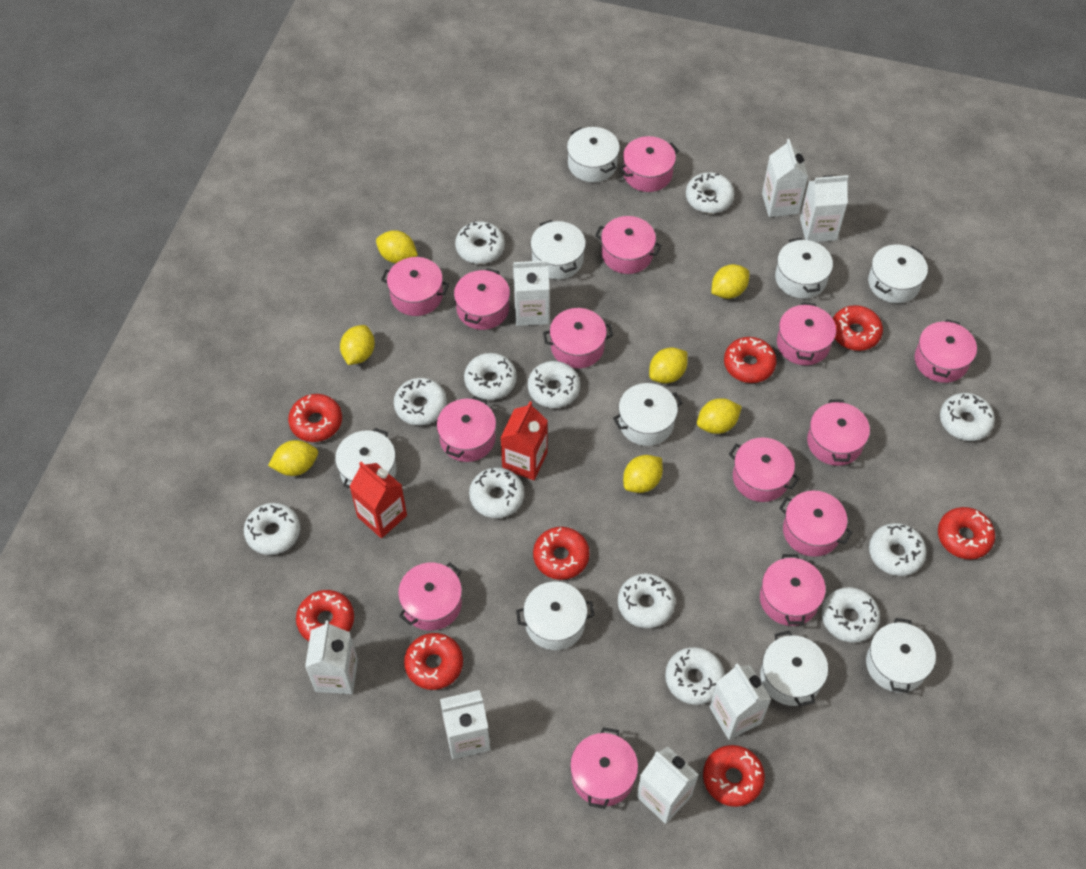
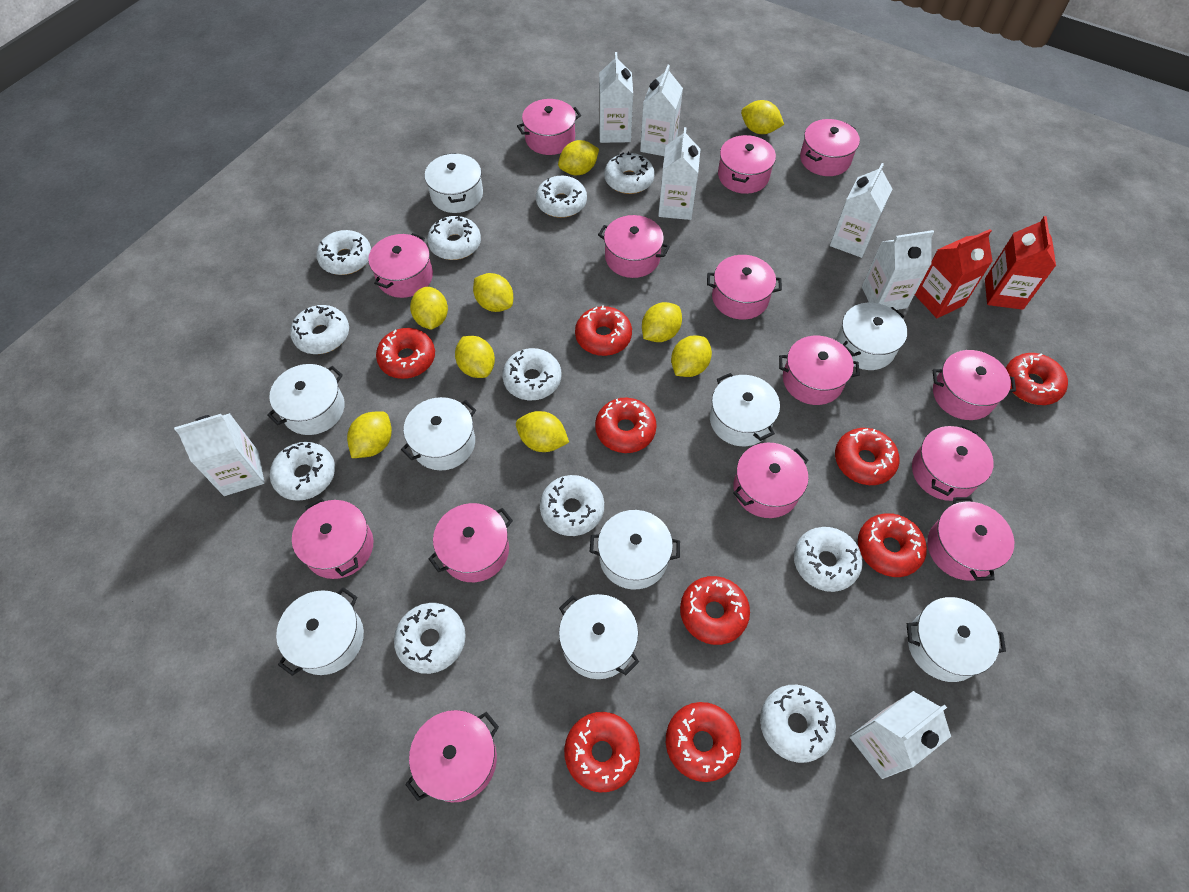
red donut: 8 -> 9
white donut: 12 -> 11
yellow lemon: 7 -> 9

